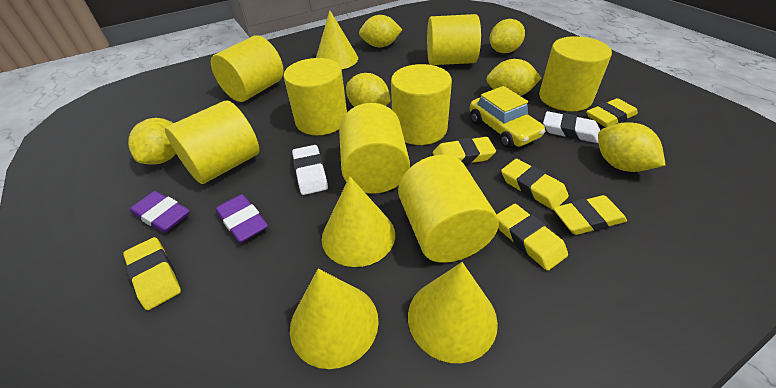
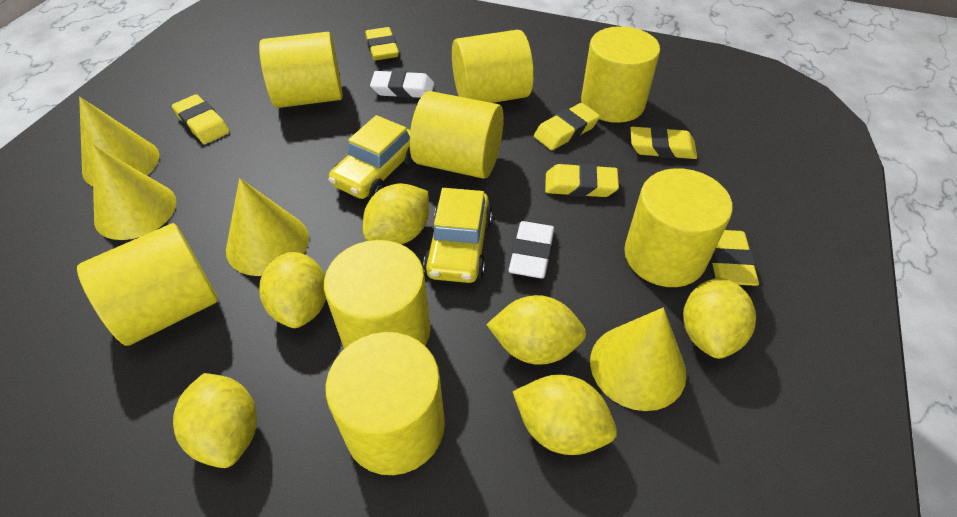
purple eraser: 2 -> 0
yellow car: 1 -> 2

